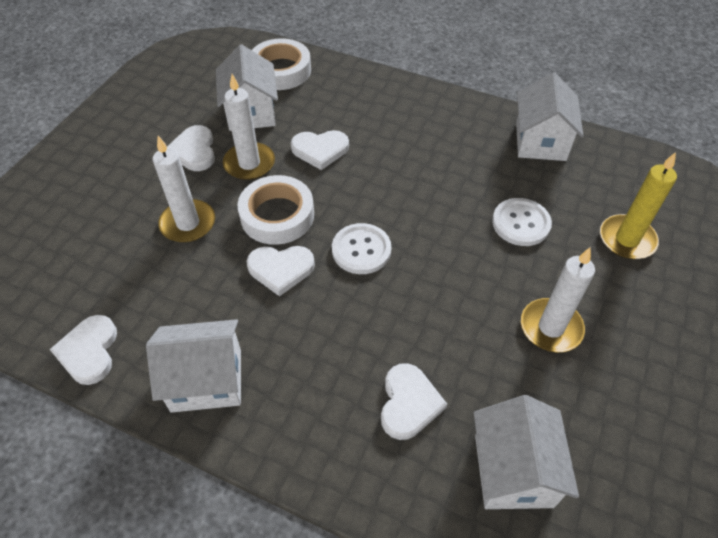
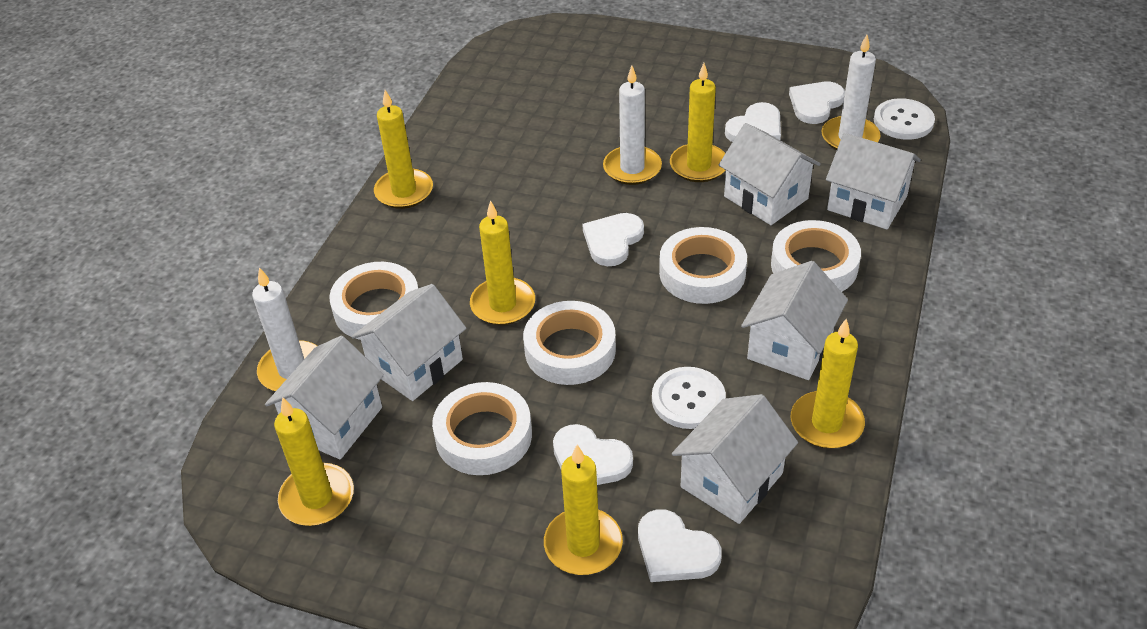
white house: 4 -> 6
white tape: 2 -> 5
yellow candle: 1 -> 6

